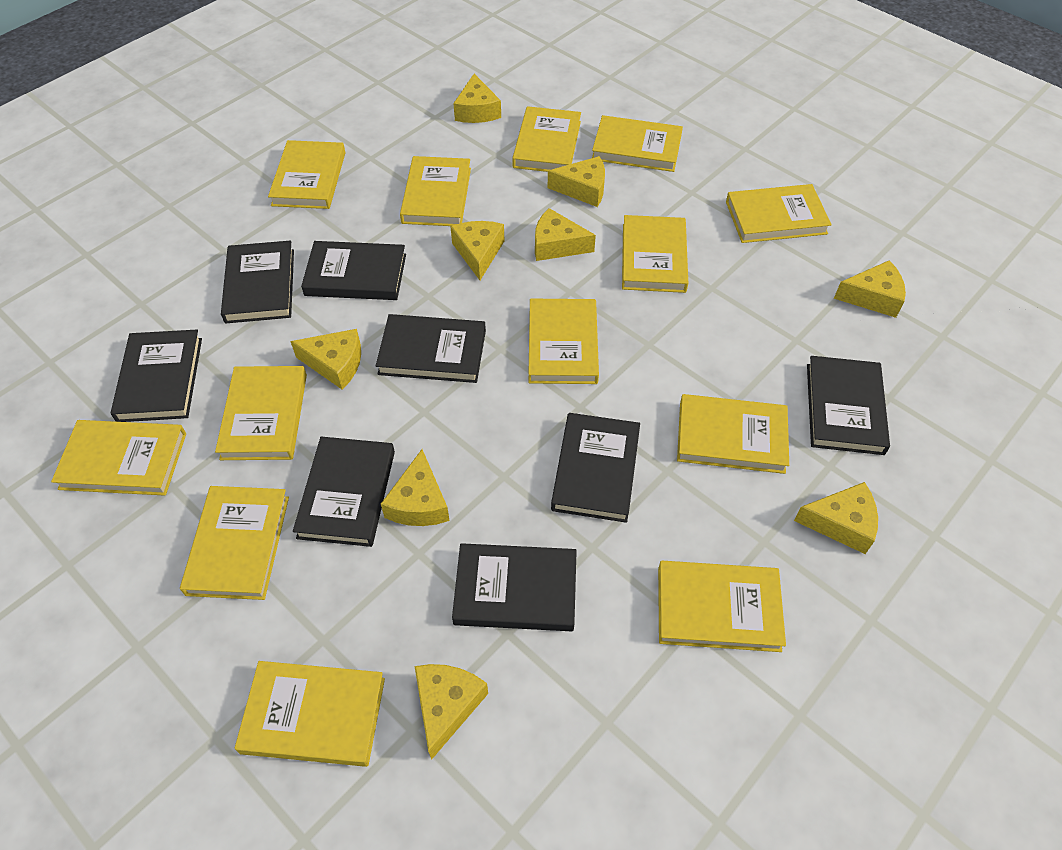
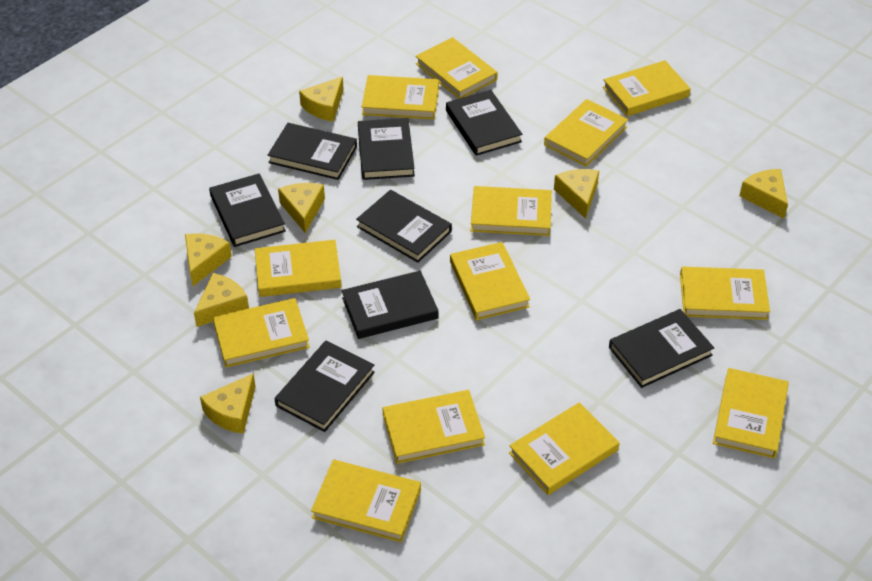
yellow cheese: 9 -> 7

